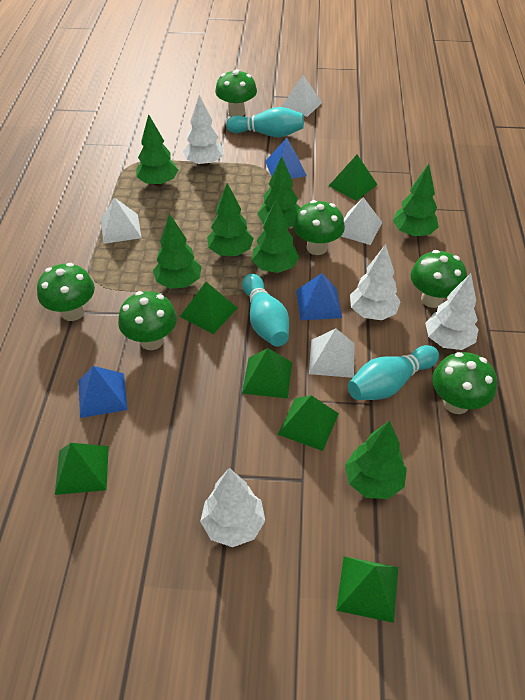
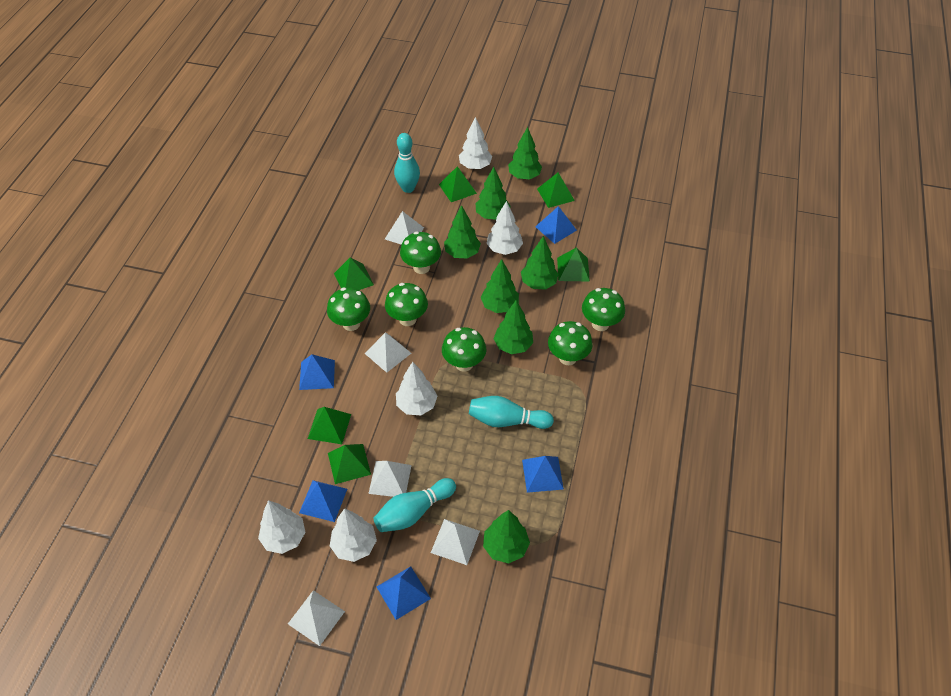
blue pyramid: 3 -> 5
white pyramid: 4 -> 5
white tree: 4 -> 5

